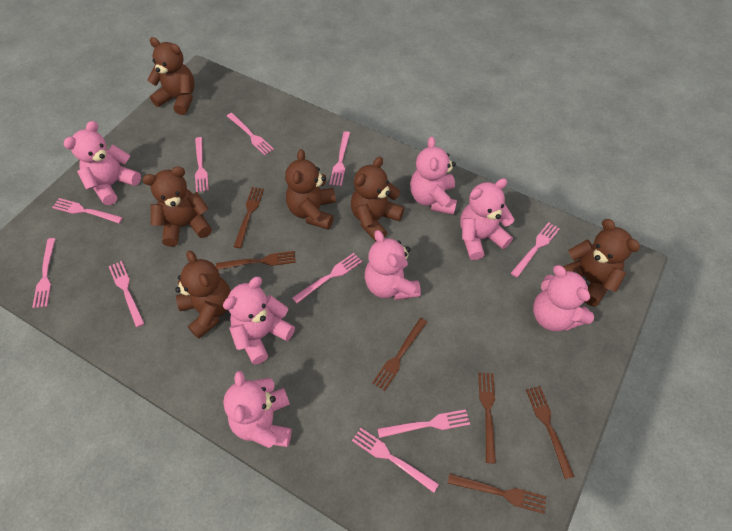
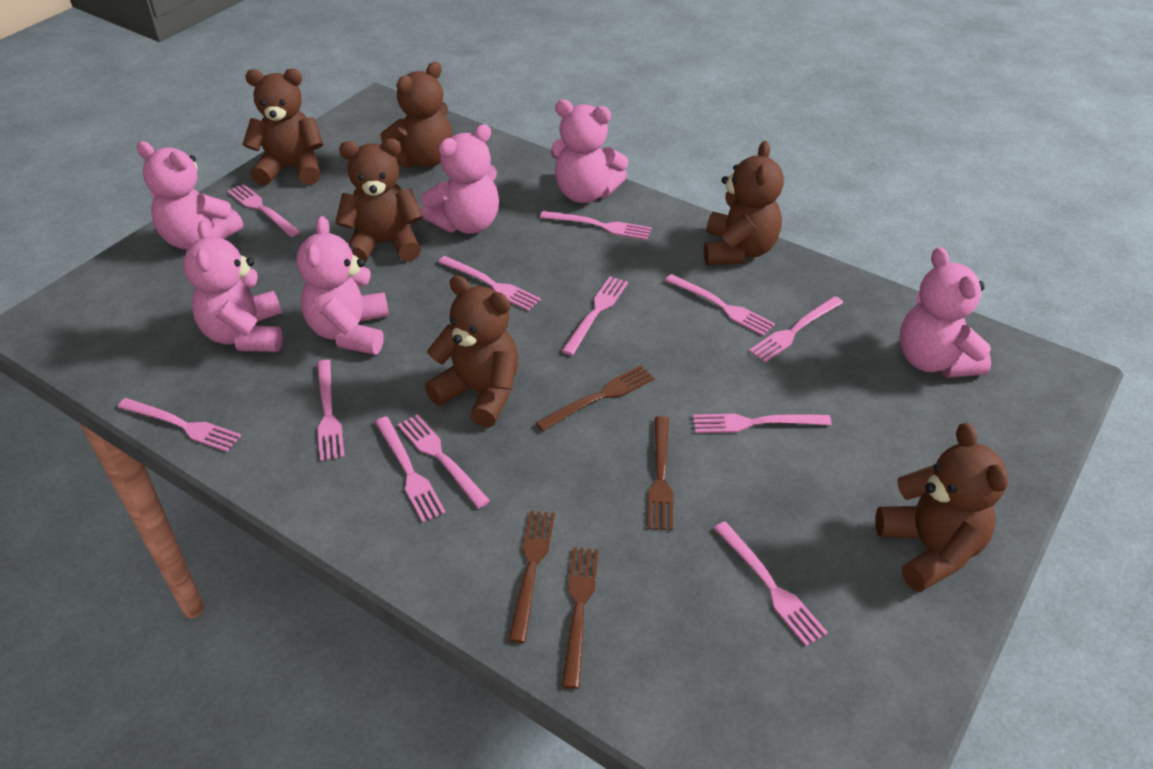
brown fork: 6 -> 4
pink fork: 10 -> 12
pink teddy bear: 7 -> 6

